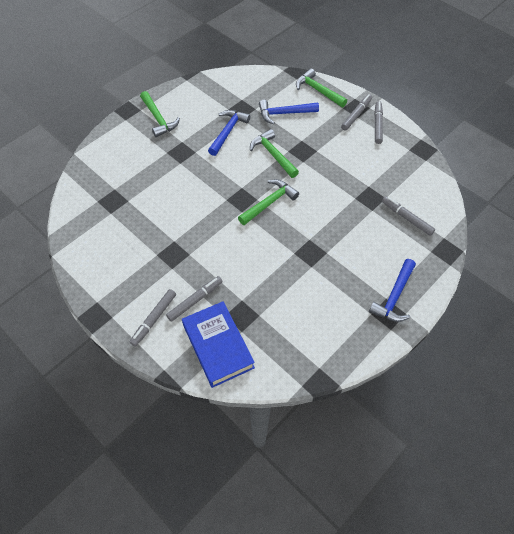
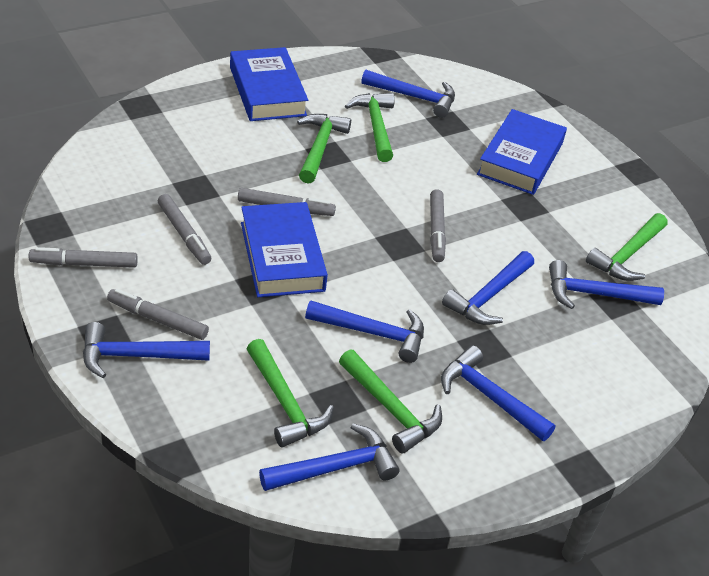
blue book: 1 -> 3
blue hammer: 3 -> 7
green hammer: 4 -> 5

